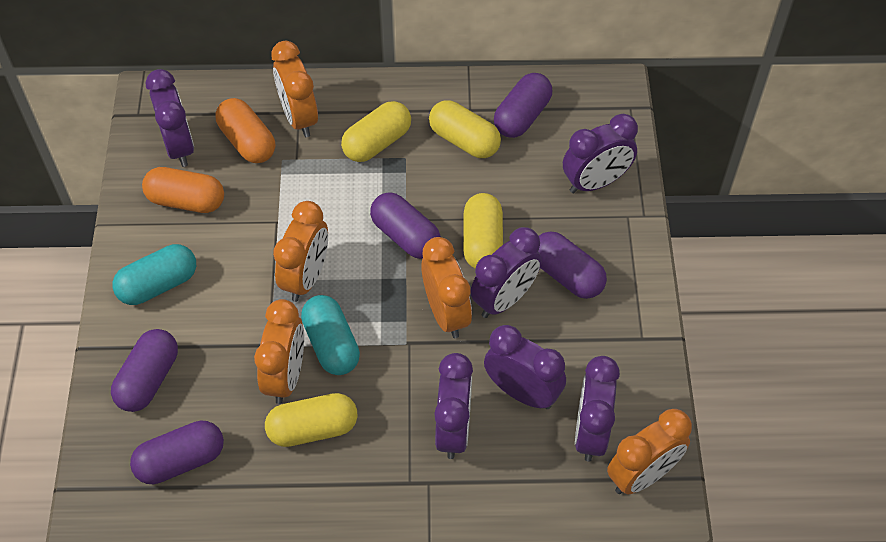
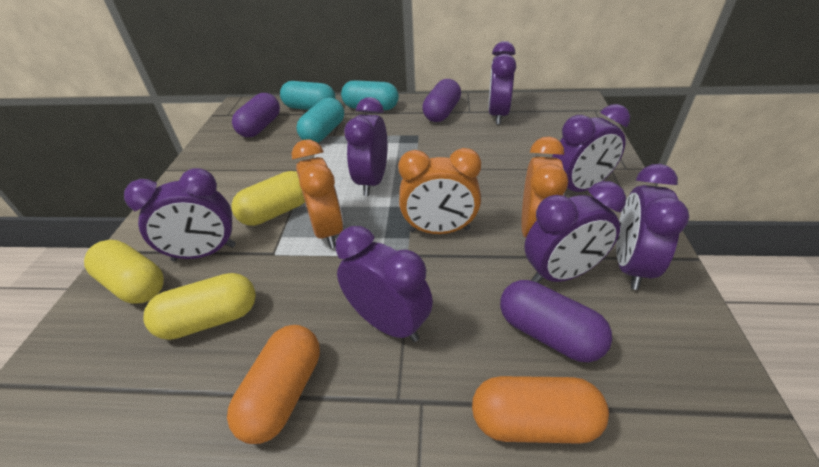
orange clock: 5 -> 3
purple capsule: 5 -> 3
purple clock: 6 -> 7
turquoise capsule: 2 -> 3
yellow capsule: 4 -> 3

